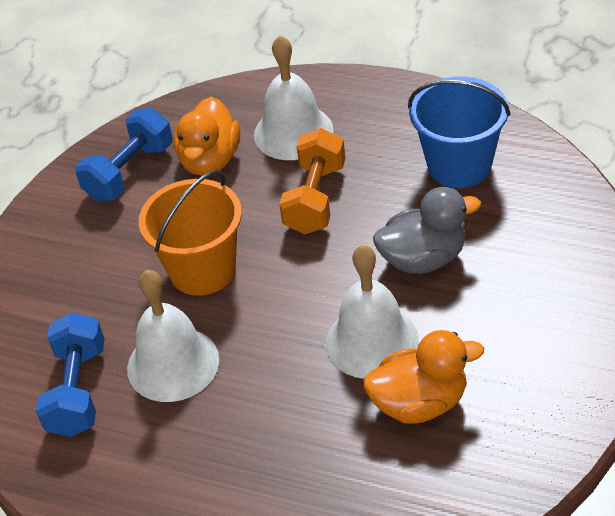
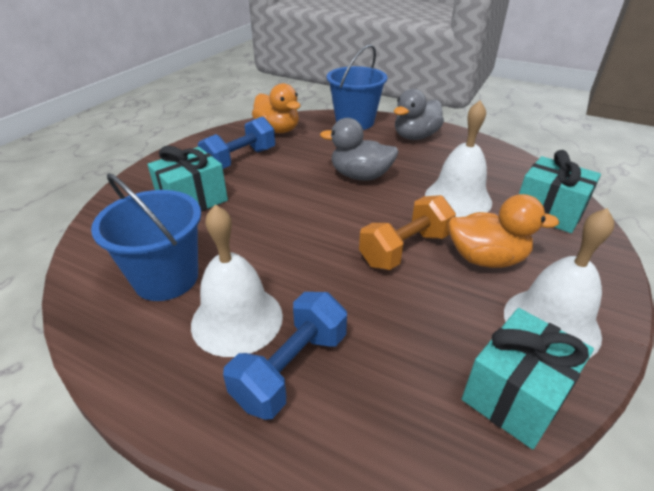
blue bucket: 1 -> 2
grey duck: 1 -> 2
orange bucket: 1 -> 0
turquoise gift: 0 -> 3

